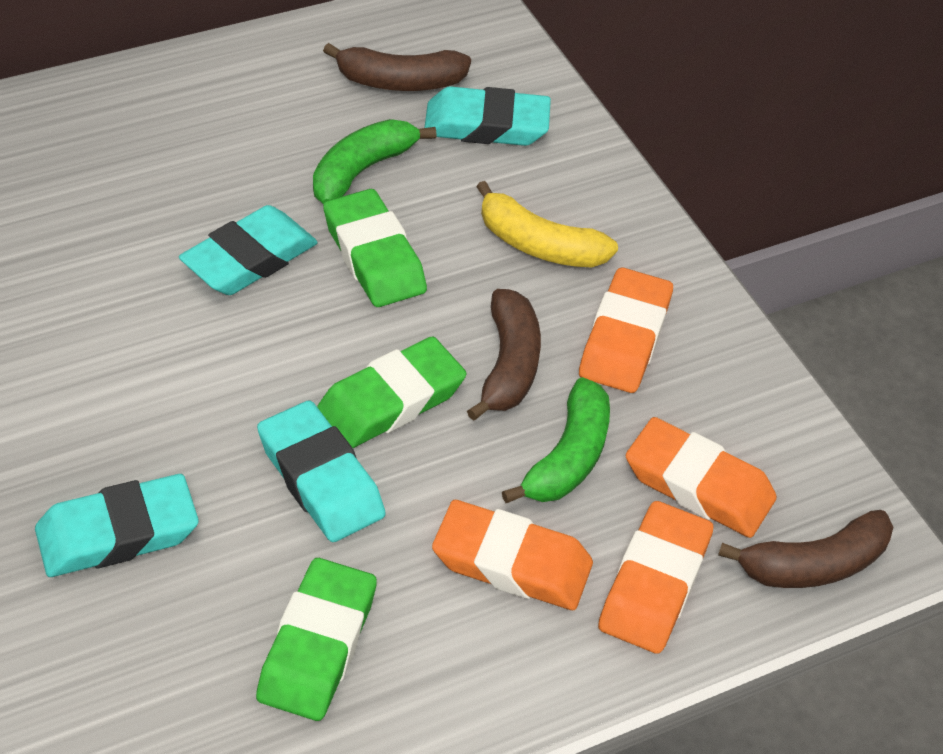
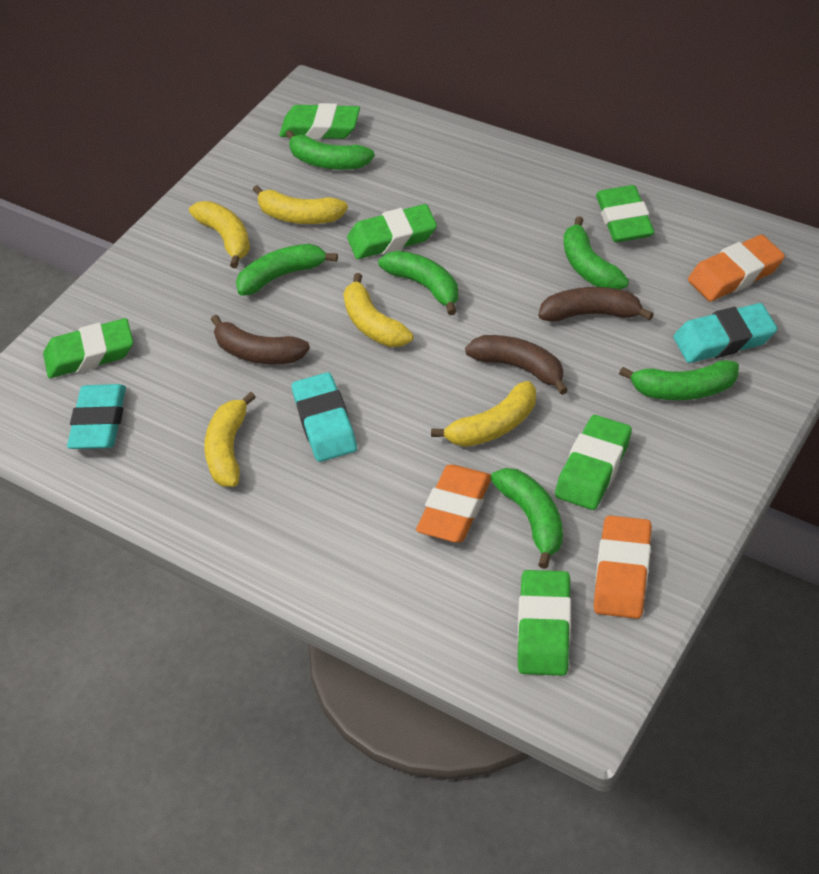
green banana: 2 -> 6
green eraser: 3 -> 6
orange eraser: 4 -> 3
turquoise eraser: 4 -> 3
yellow banana: 1 -> 5

